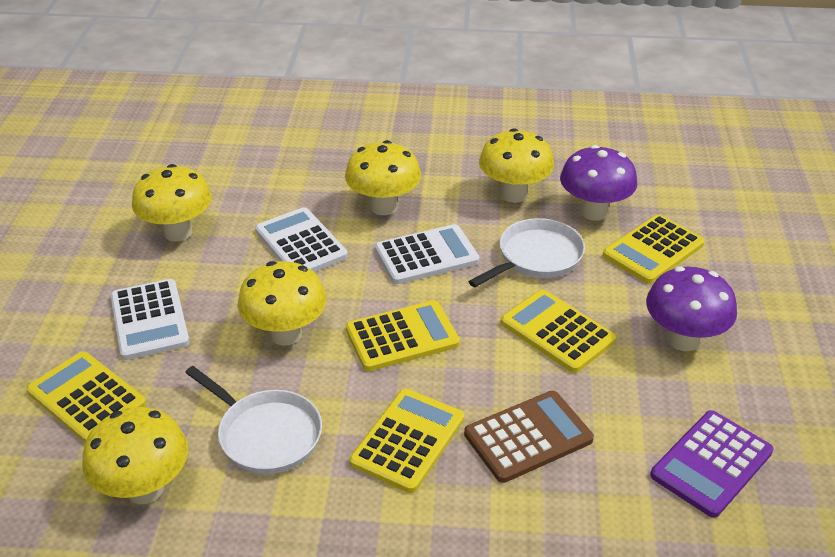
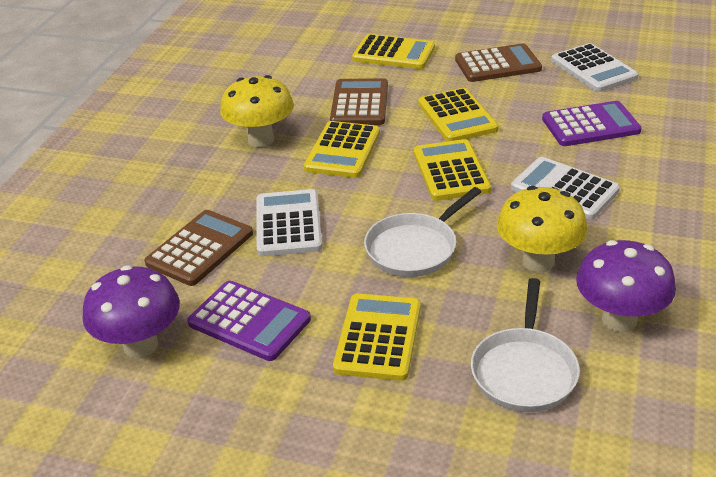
brown calculator: 1 -> 3
purple calculator: 1 -> 2
yellow mushroom: 5 -> 2

